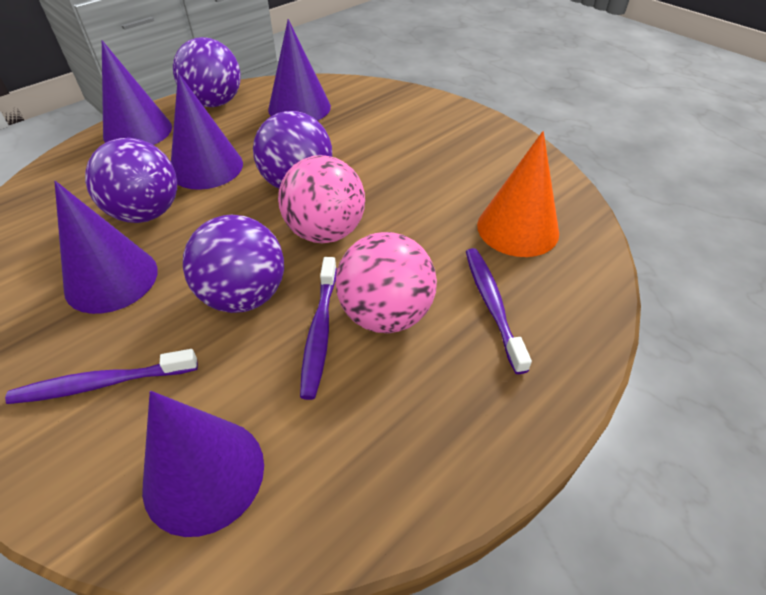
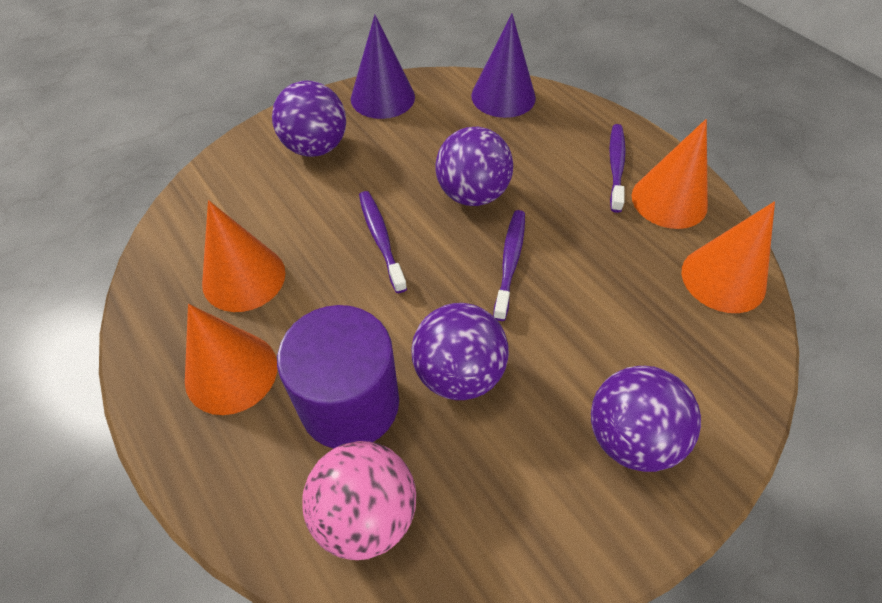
orange cone: 1 -> 4
pink ball: 2 -> 1
purple cone: 5 -> 2
purple cylinder: 0 -> 1

